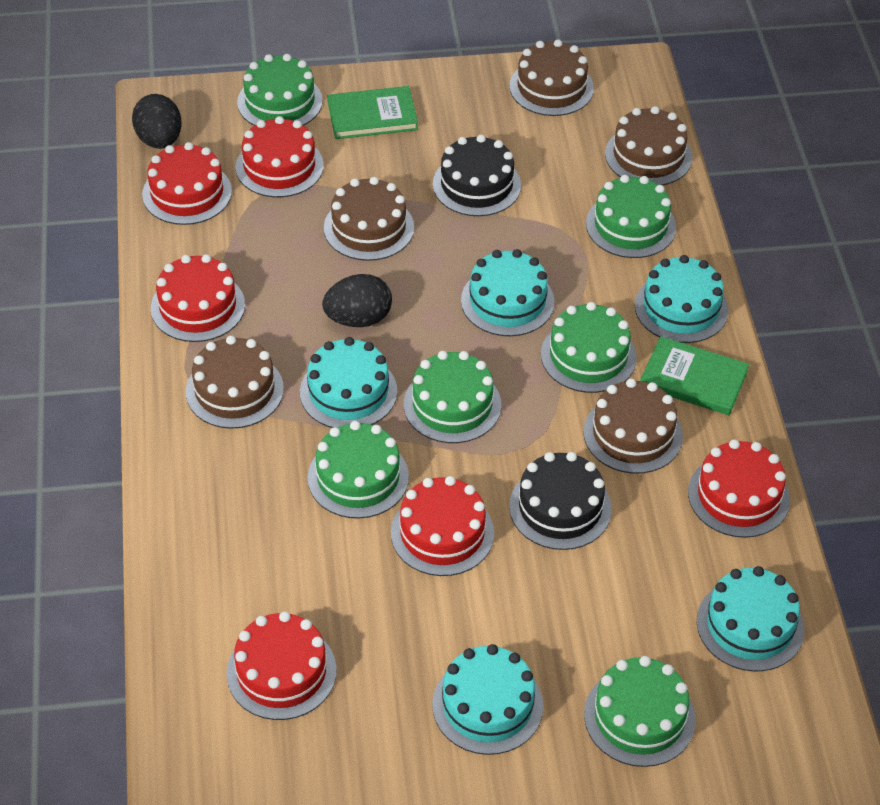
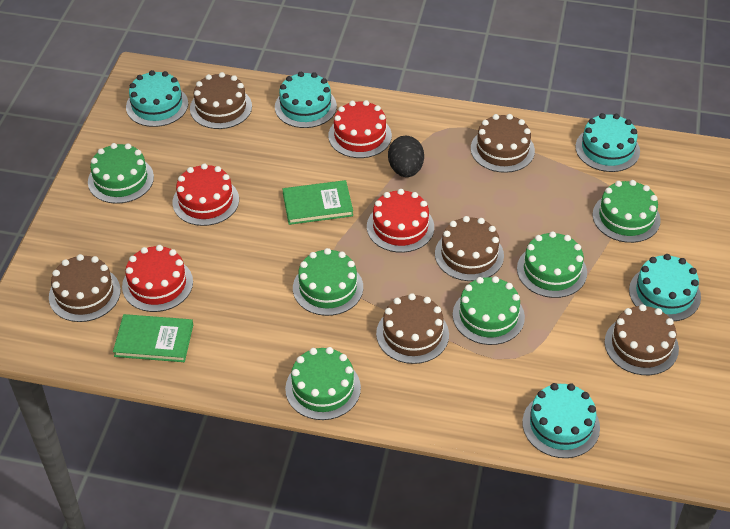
black cake: 2 -> 0
black egg: 2 -> 1
brown cake: 5 -> 6
red cake: 6 -> 4

